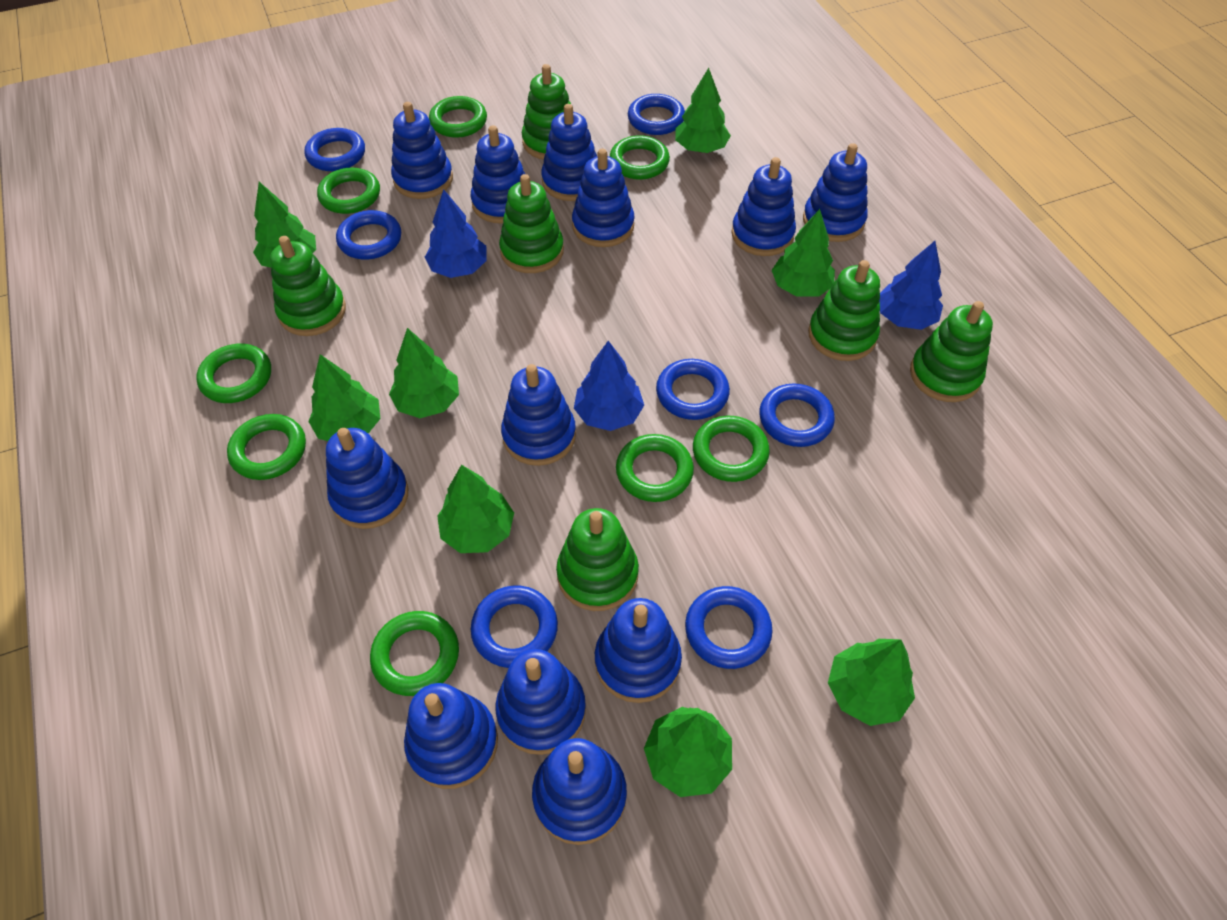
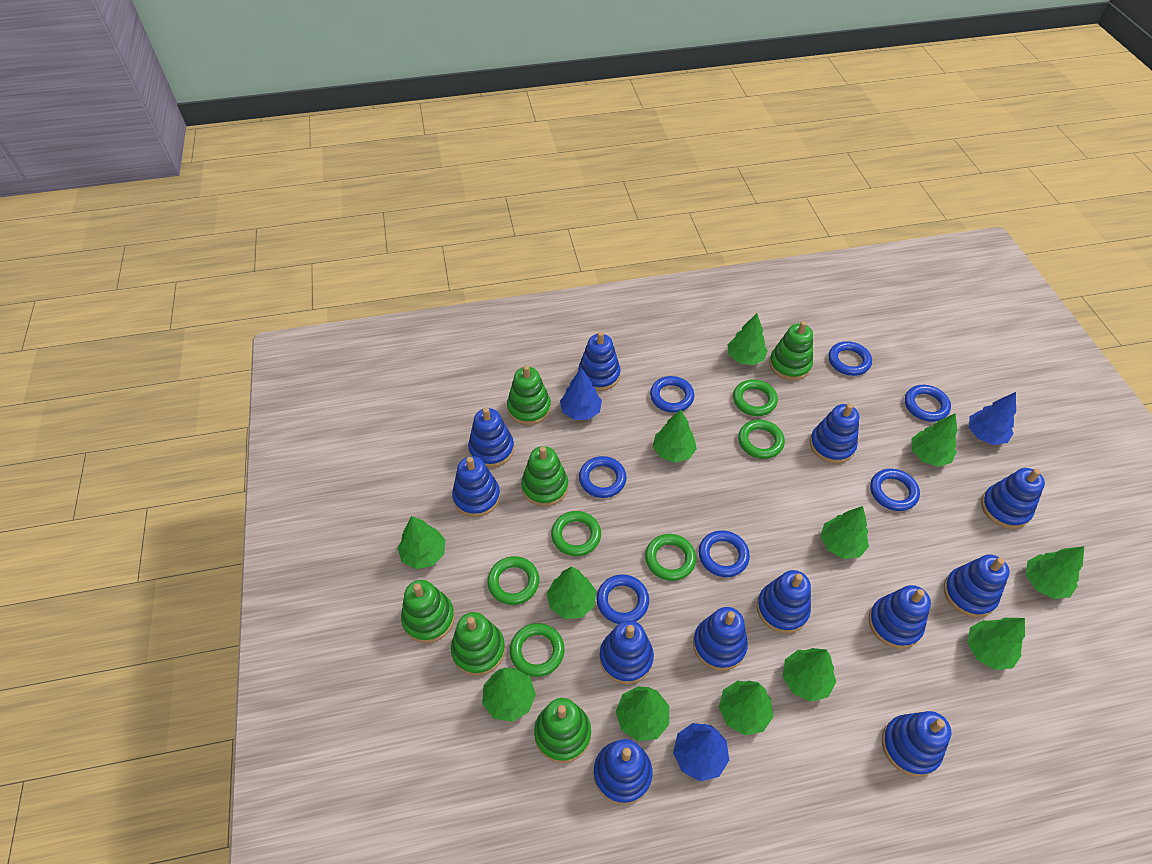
green ring: 8 -> 6
green tree: 8 -> 12

